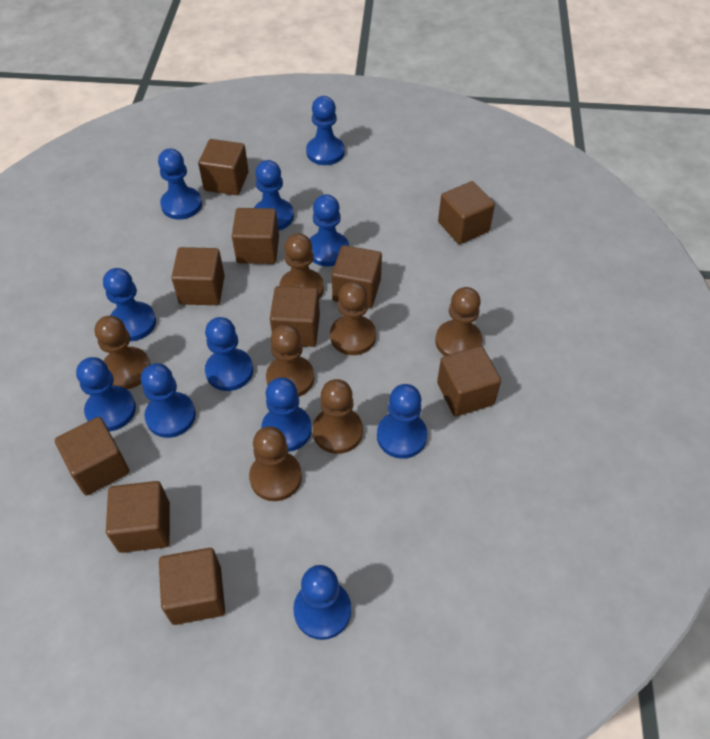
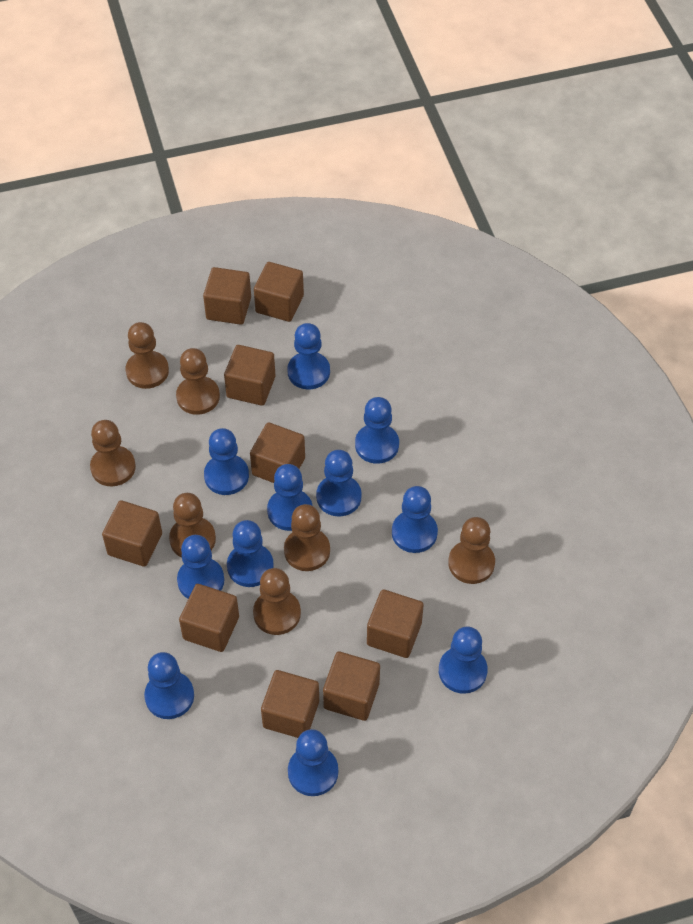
brown cube: 10 -> 9

